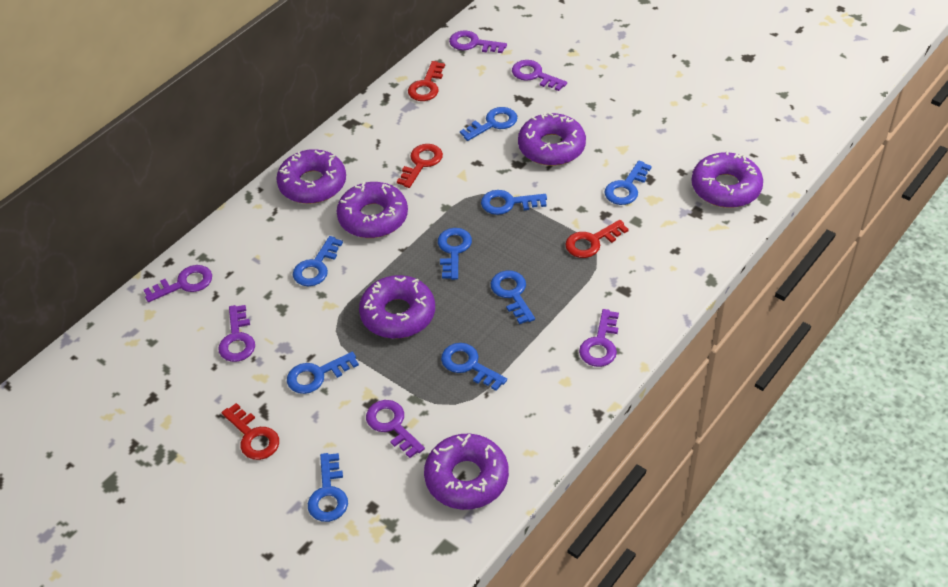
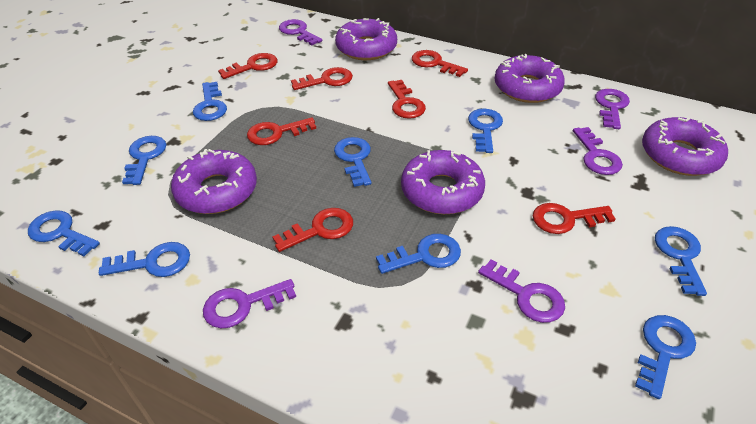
purple donut: 6 -> 5
purple key: 6 -> 5
red key: 4 -> 7

